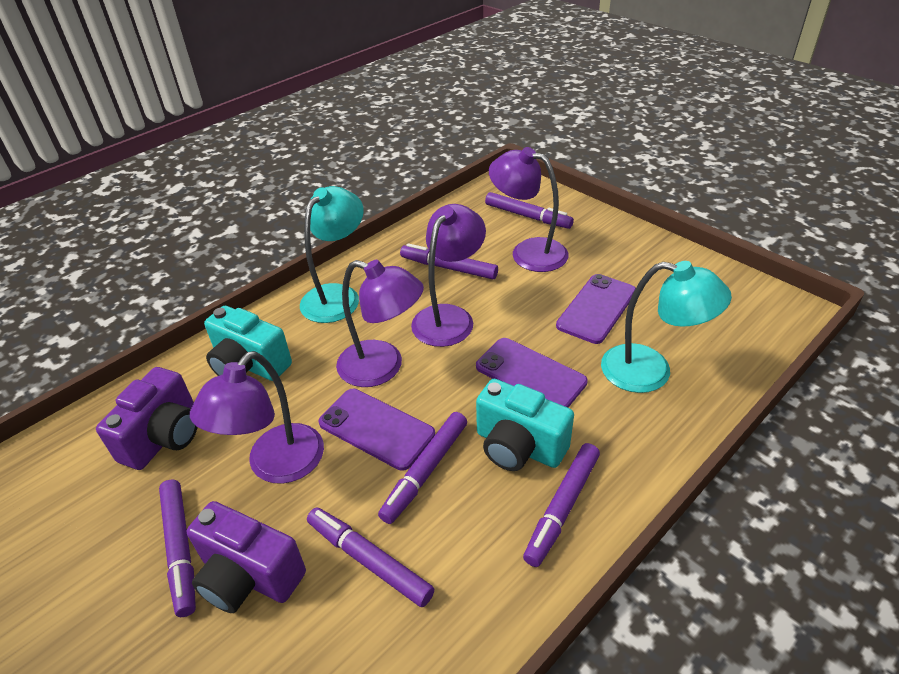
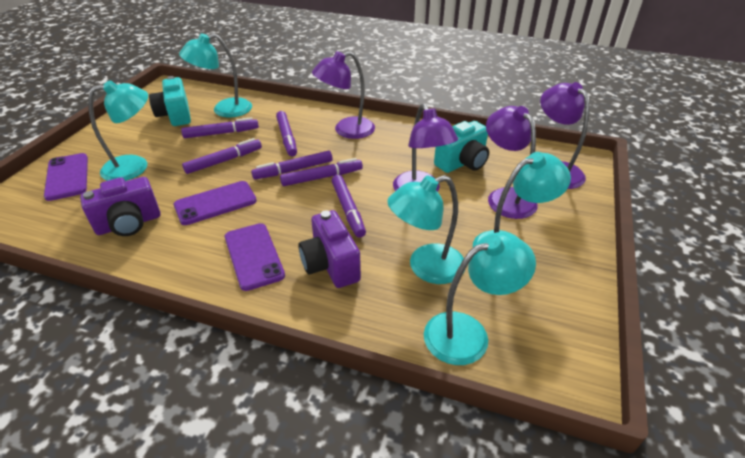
turquoise lamp: 2 -> 5

